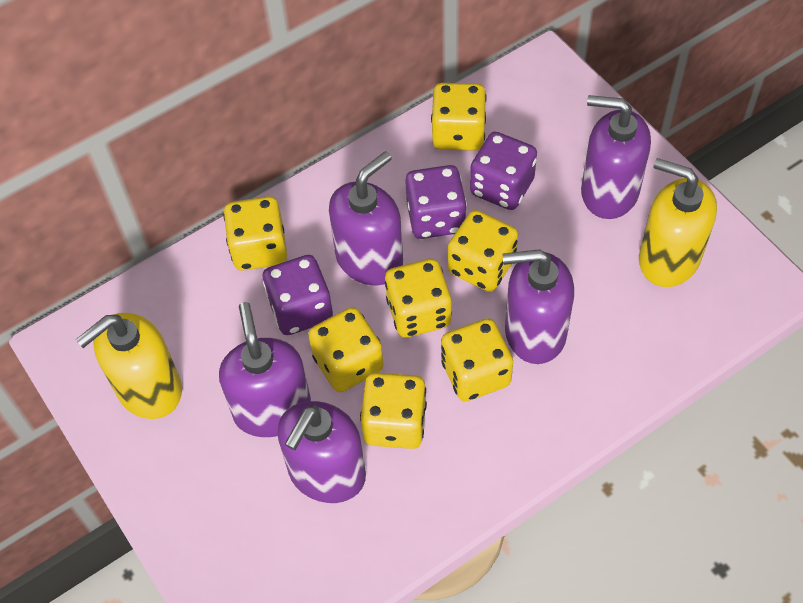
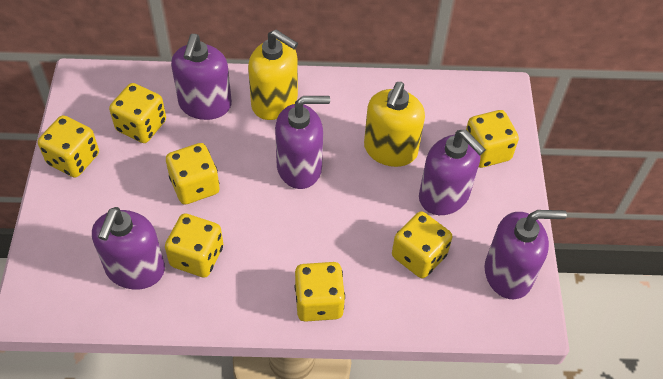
purple dice: 3 -> 0

